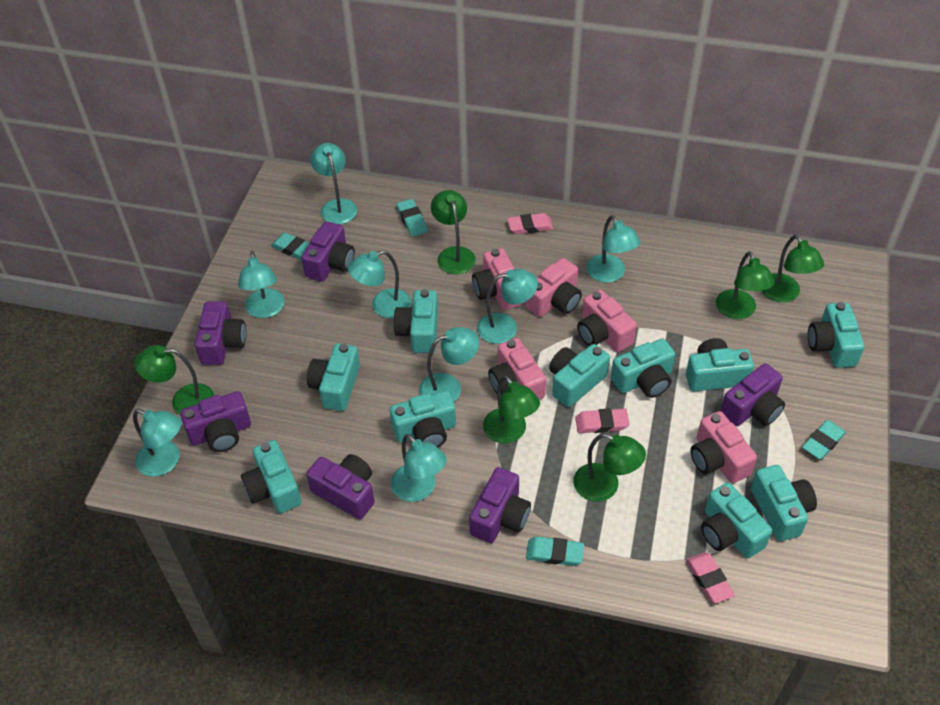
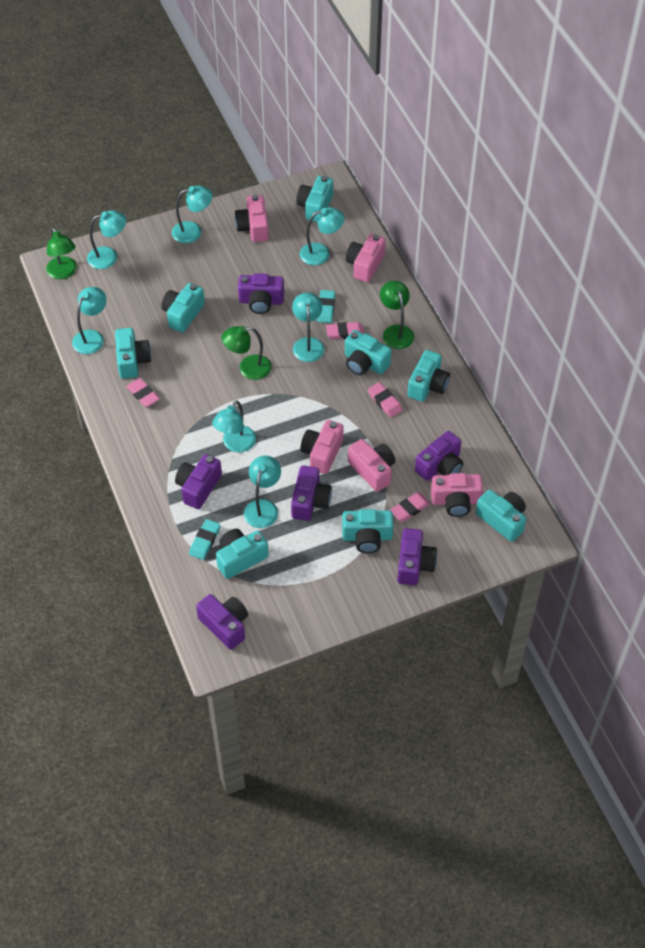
green lamp: 6 -> 3
pink eraser: 3 -> 4
turquoise camera: 10 -> 8
turquoise eraser: 4 -> 2
turquoise lamp: 8 -> 7

